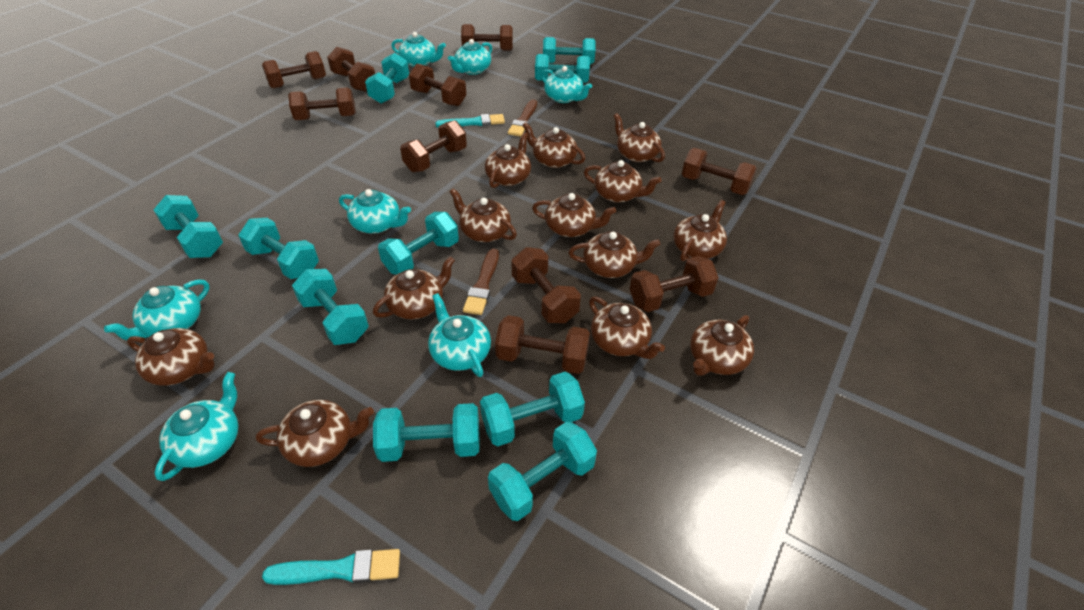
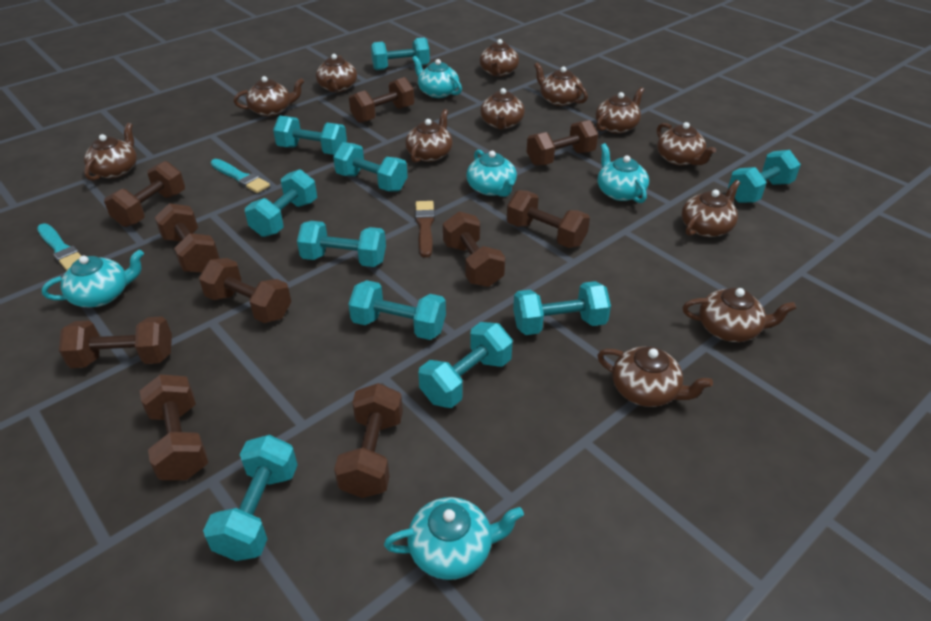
brown brush: 2 -> 1
brown teapot: 13 -> 12
turquoise teapot: 7 -> 5

